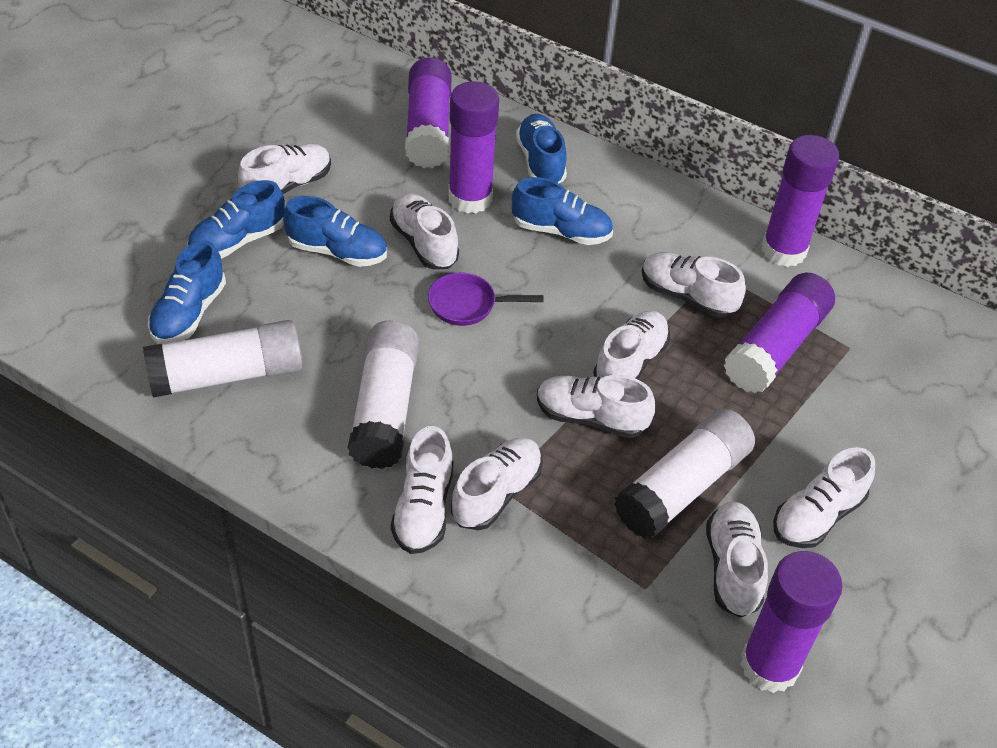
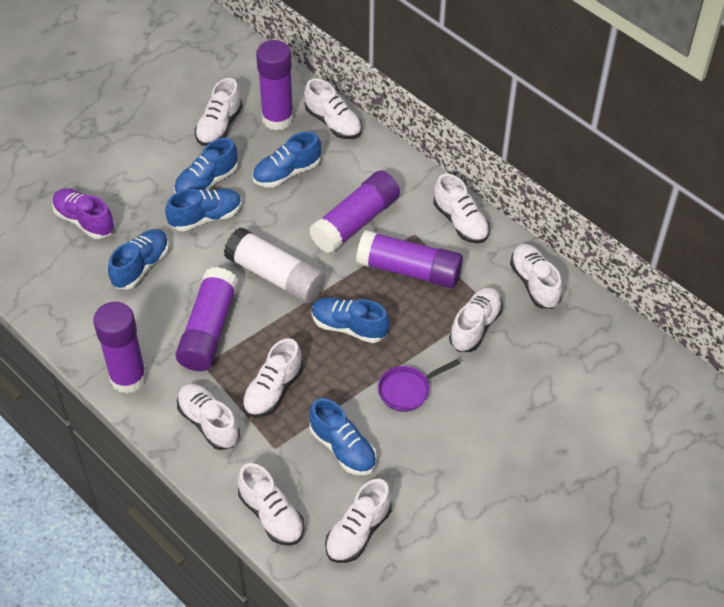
blue shoe: 5 -> 6
purple shoe: 0 -> 1
white glue stick: 3 -> 1

